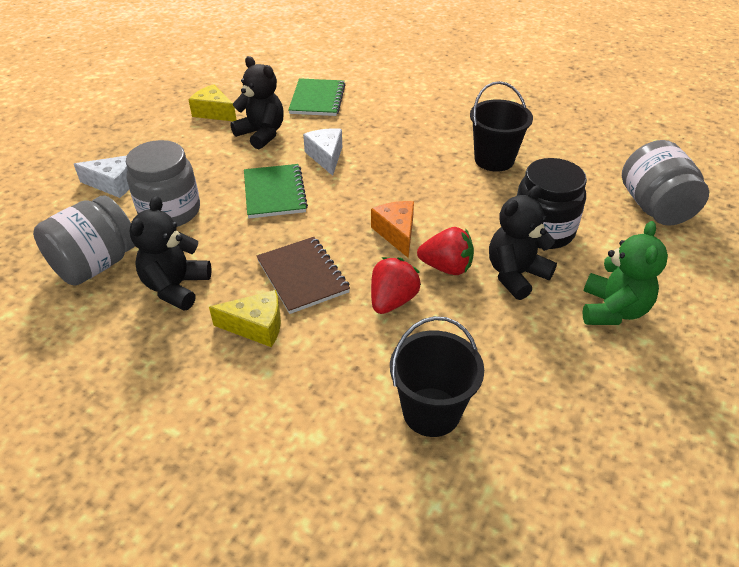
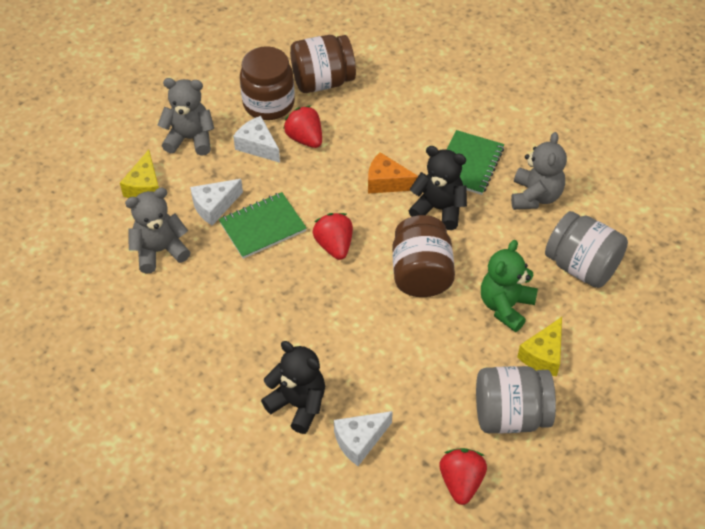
black bucket: 2 -> 0
black jar: 1 -> 0
black teddy bear: 3 -> 2
brown jar: 0 -> 3
brown notebook: 1 -> 0
grey jar: 3 -> 2
grey teddy bear: 0 -> 3
red strawberry: 2 -> 3
white cheese: 2 -> 3

